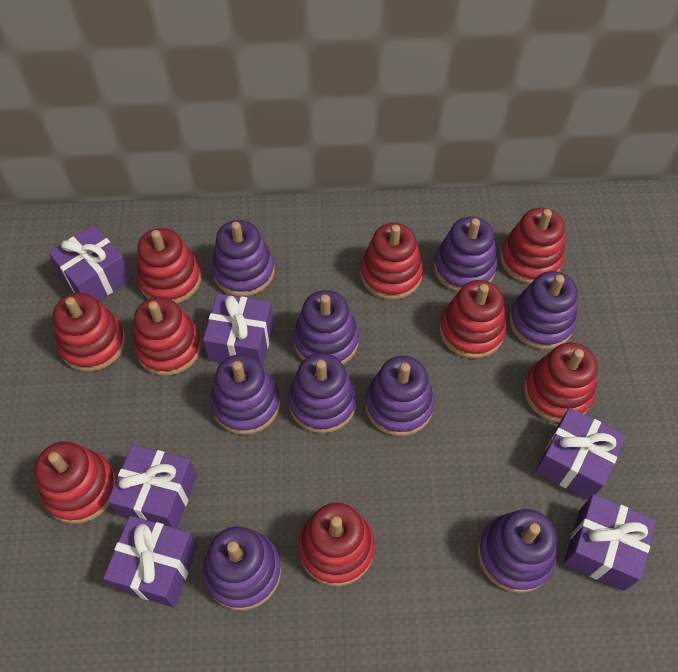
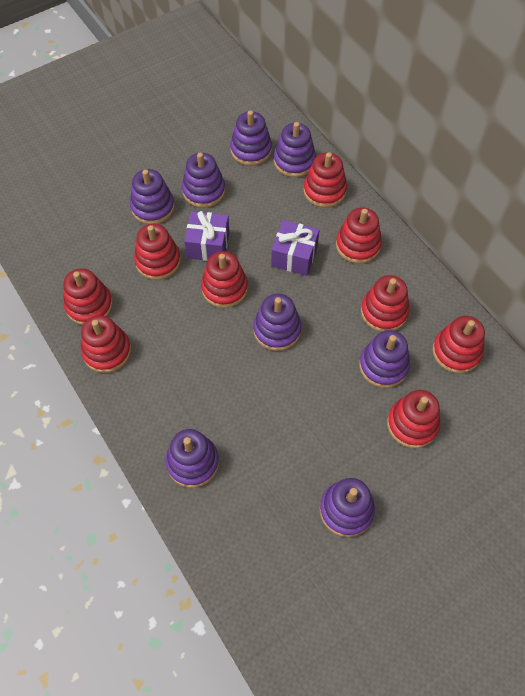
purple gift: 6 -> 2
purple stacking toy: 9 -> 8

